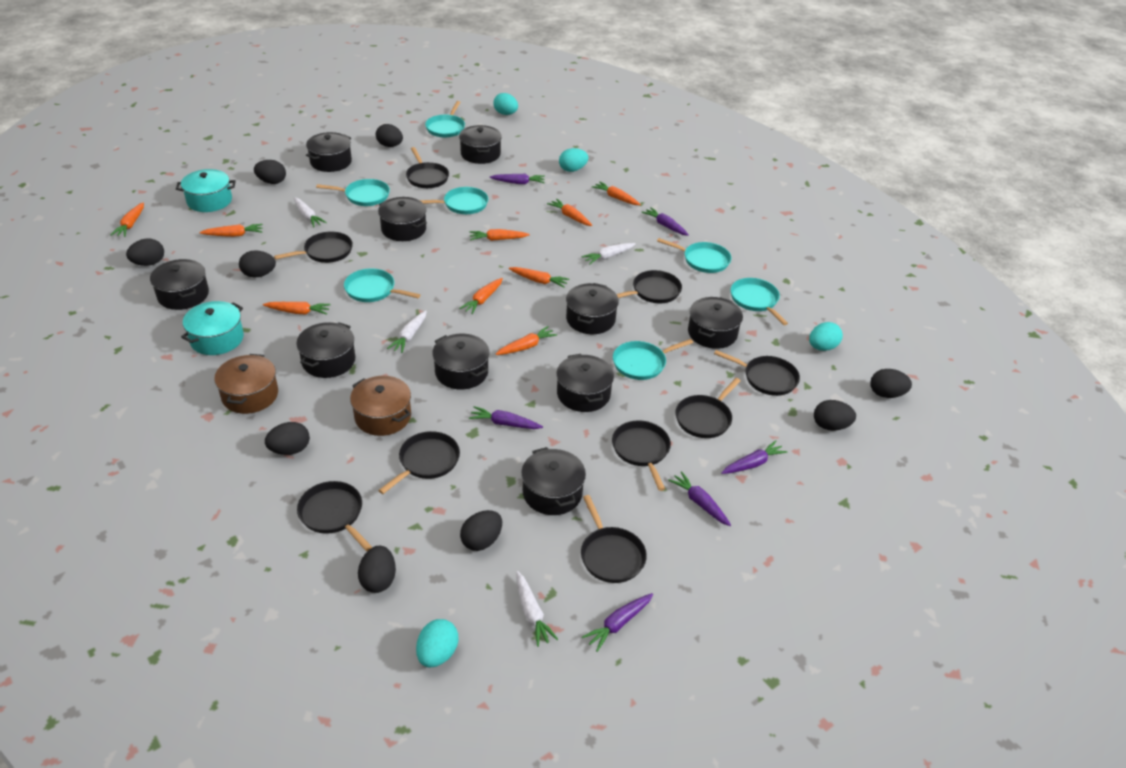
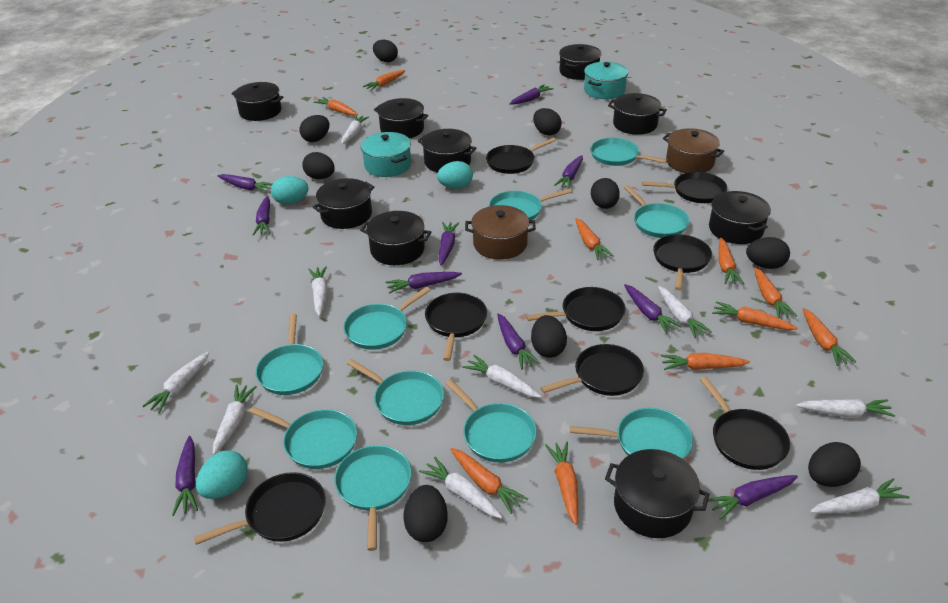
black pan: 9 -> 8
black pot: 10 -> 9
orange carrot: 9 -> 10
purple carrot: 6 -> 10
turquoise egg: 4 -> 3
turquoise pan: 7 -> 10
white carrot: 4 -> 9

